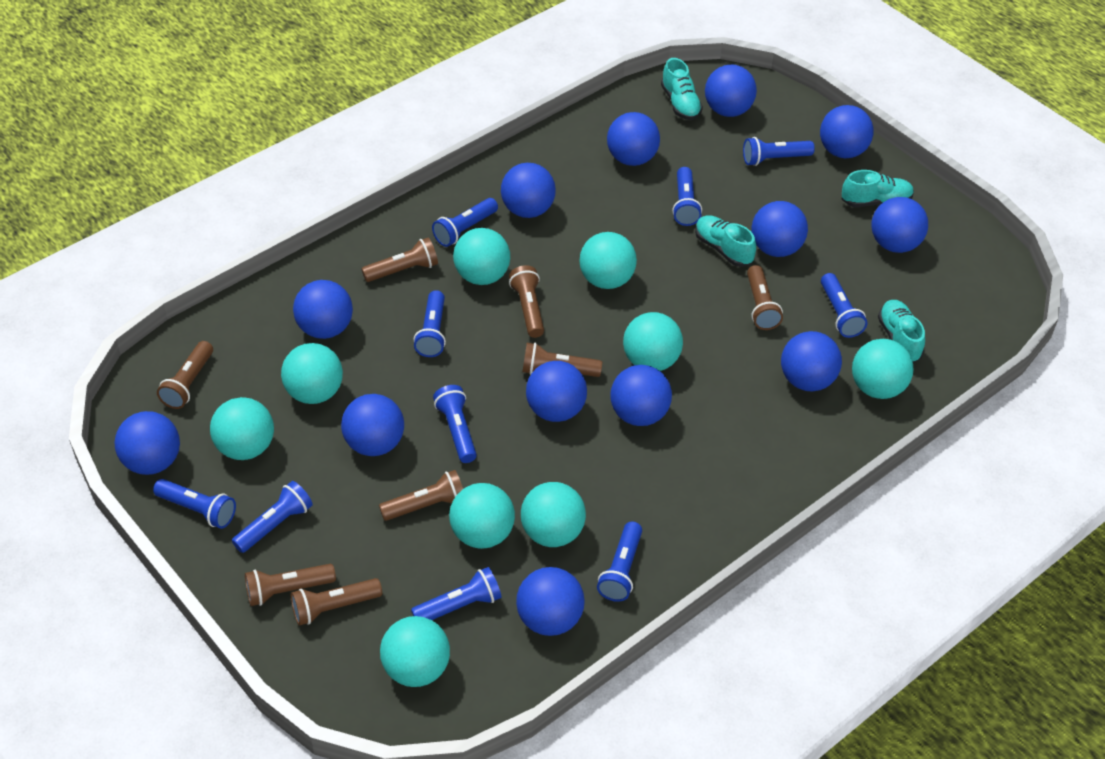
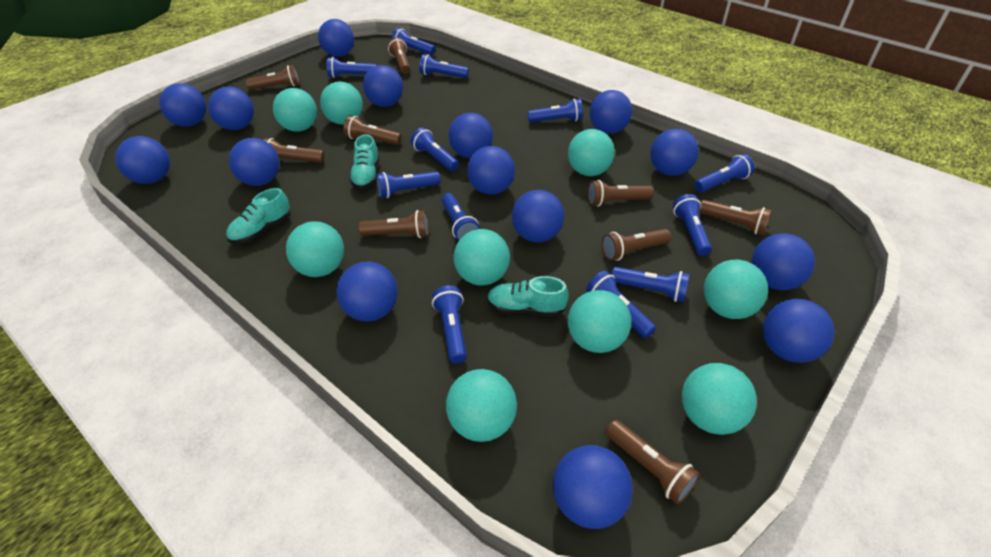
blue ball: 13 -> 15
blue flashlight: 10 -> 12
brown flashlight: 8 -> 9
turquoise shoe: 4 -> 3

